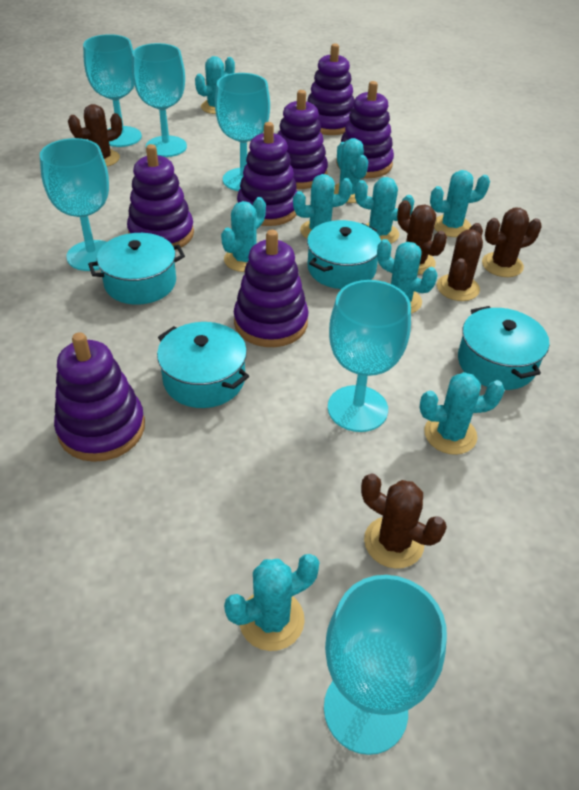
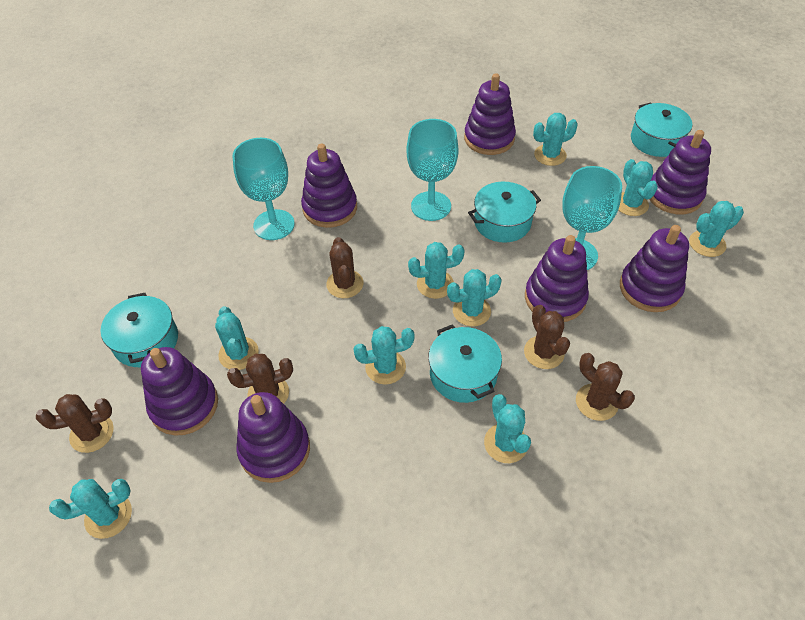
turquoise goblet: 6 -> 3

